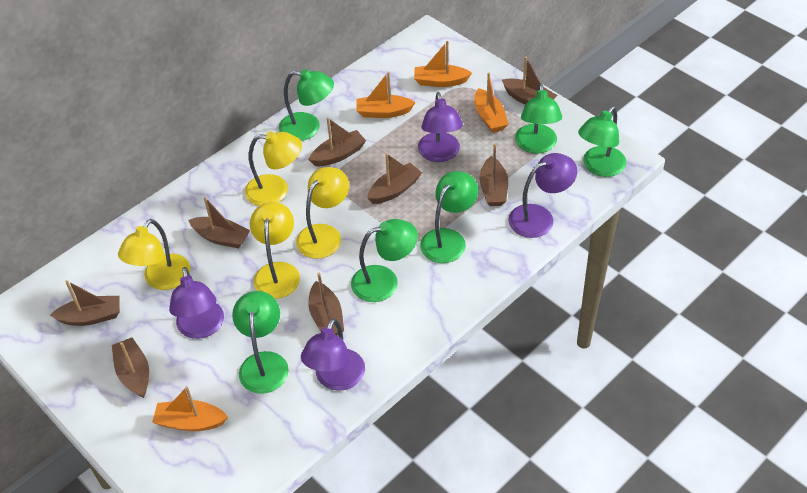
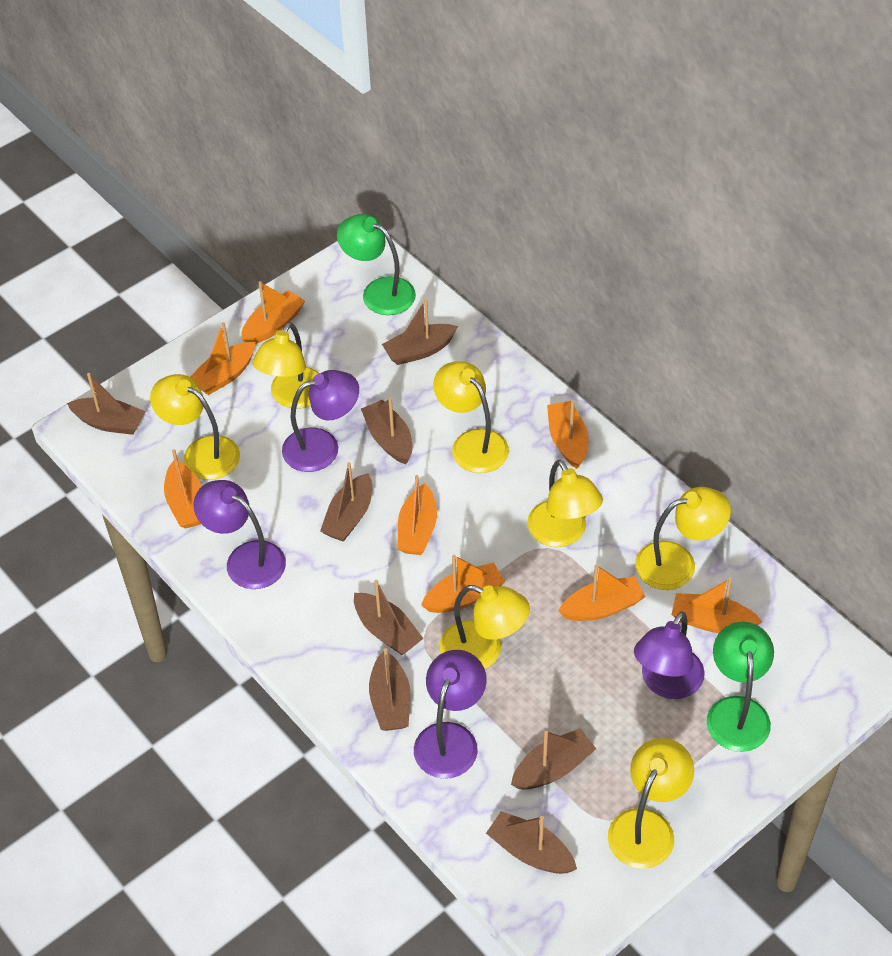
green lamp: 6 -> 2
orange boat: 4 -> 8
yellow lamp: 4 -> 7

